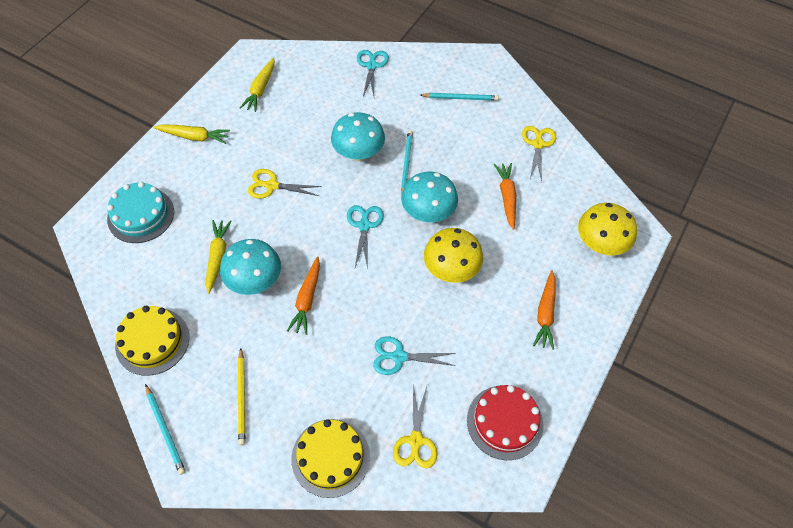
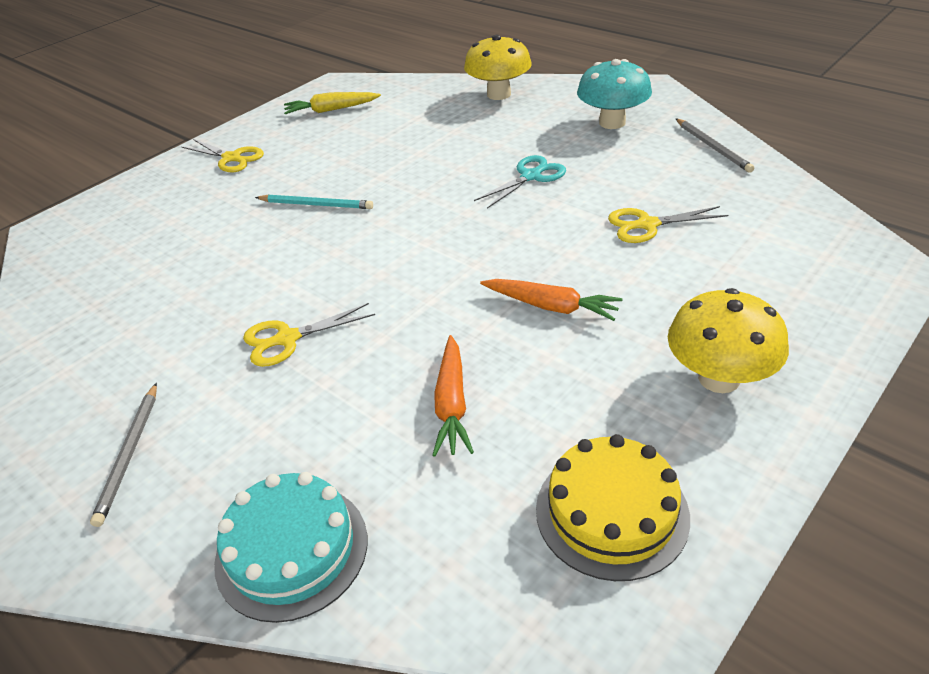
grey pencil: 0 -> 2
orange carrot: 3 -> 2
red cake: 1 -> 0
turquoise mushroom: 3 -> 1
turquoise pencil: 3 -> 1
turquoise scissors: 3 -> 1
yellow cake: 2 -> 1
yellow carrot: 3 -> 1
yellow pencil: 1 -> 0

